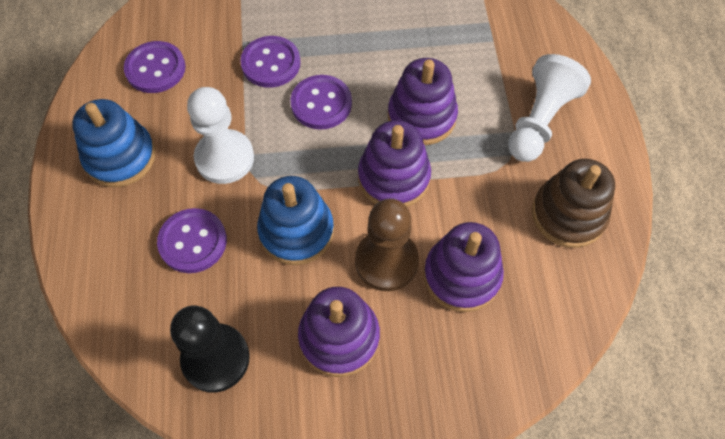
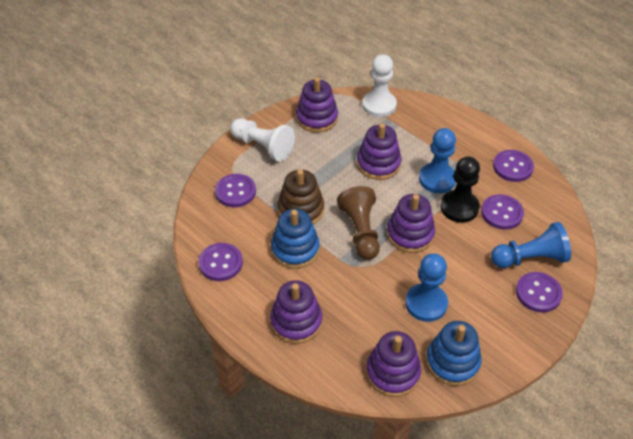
blue pawn: 0 -> 3
purple button: 4 -> 5
purple stacking toy: 4 -> 5

